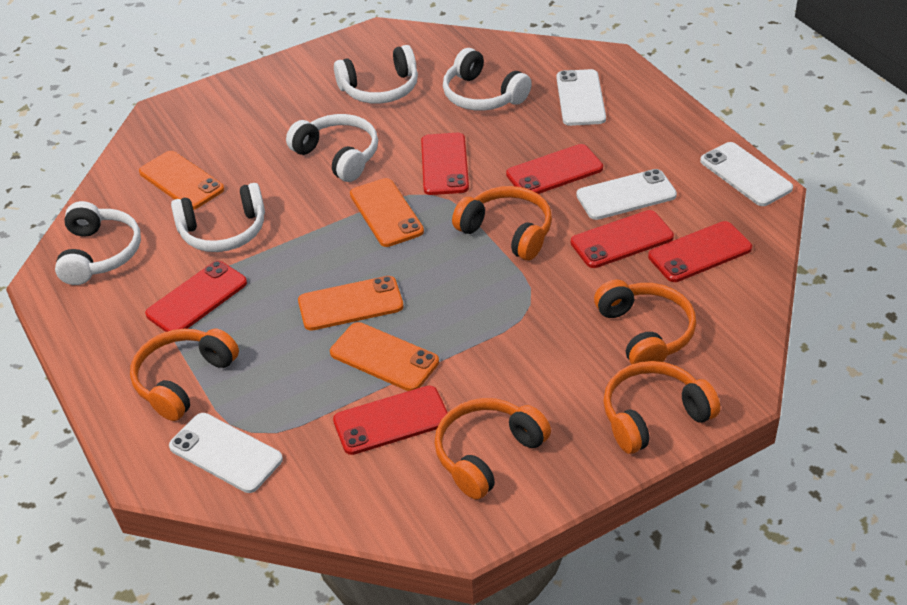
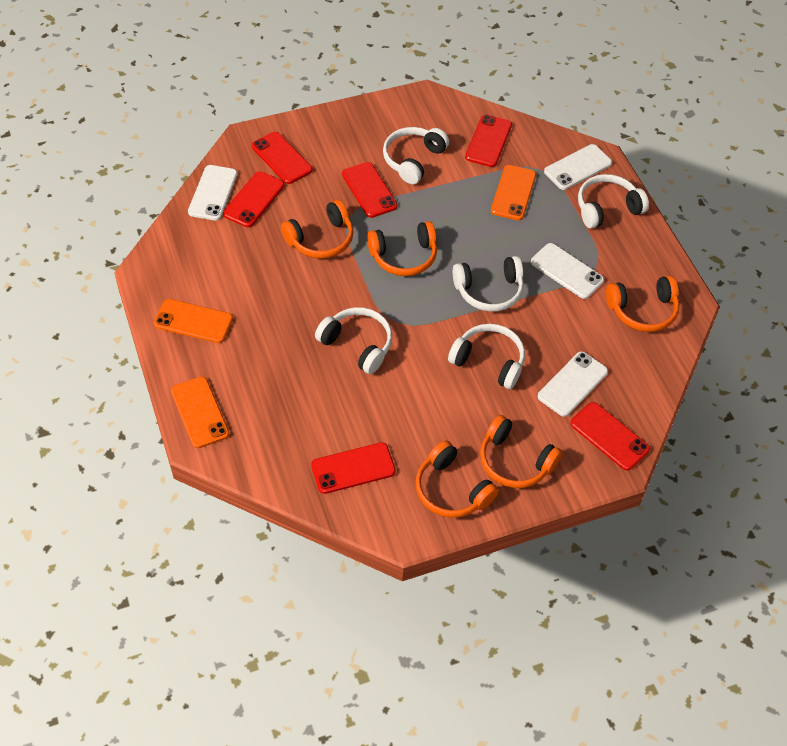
orange phone: 4 -> 3

